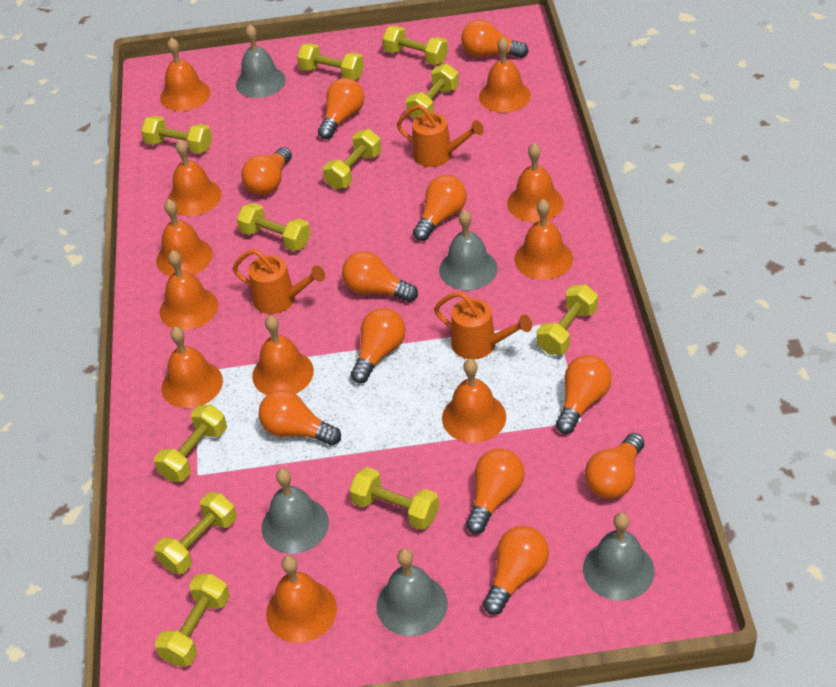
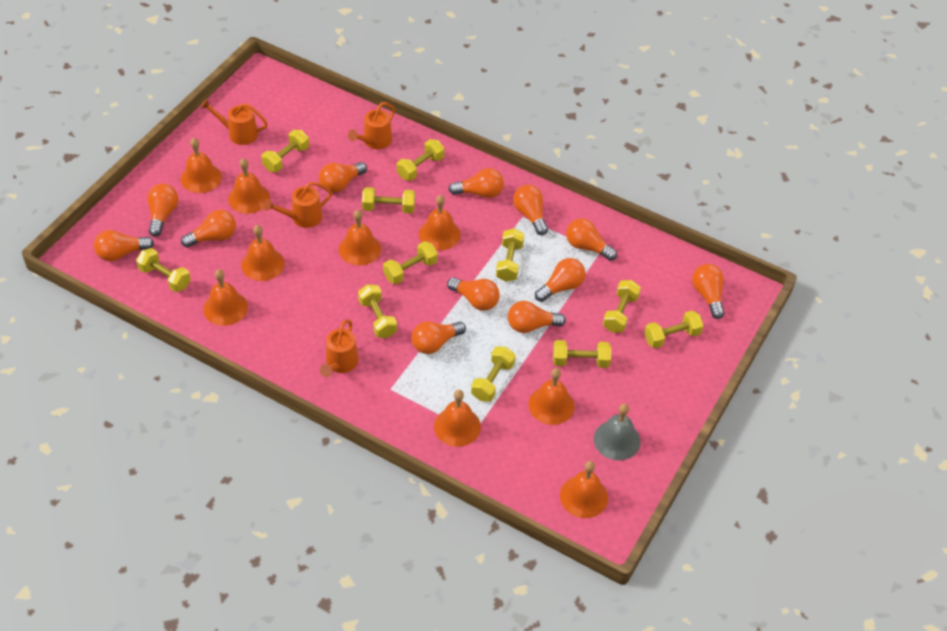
grey bell: 5 -> 1
orange bell: 11 -> 9
orange light bulb: 11 -> 12
orange watering can: 3 -> 4

